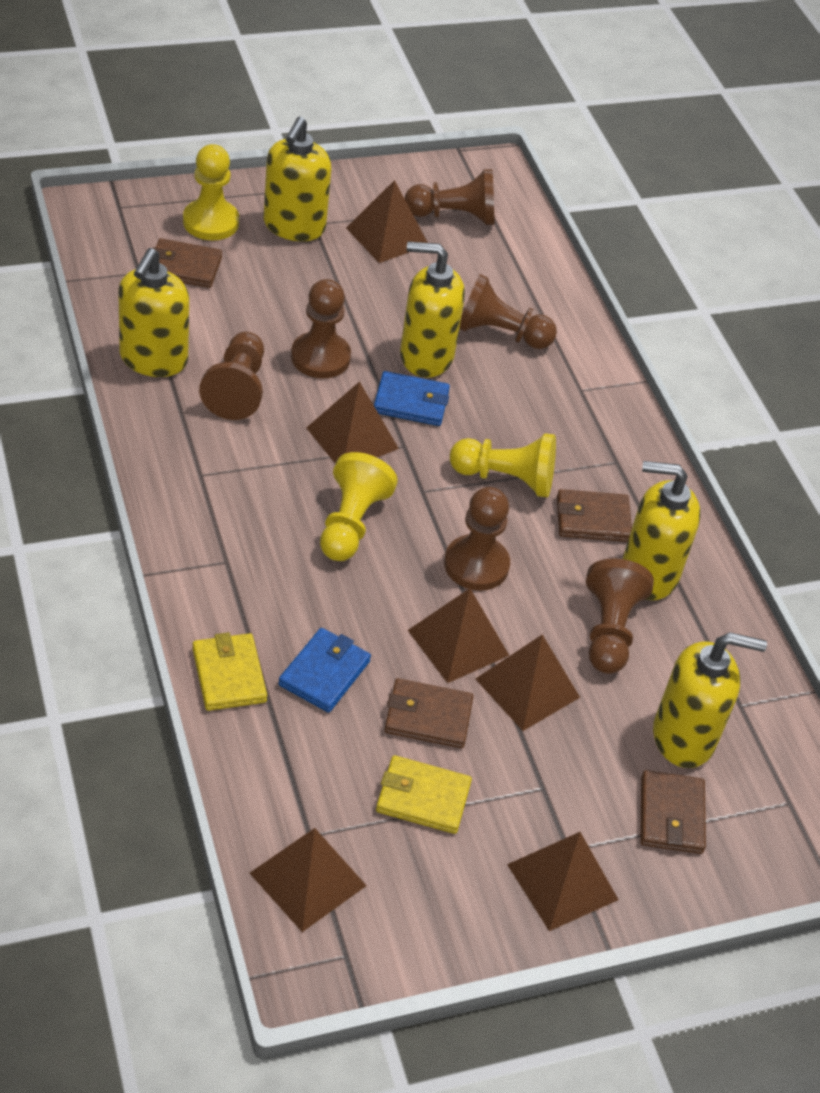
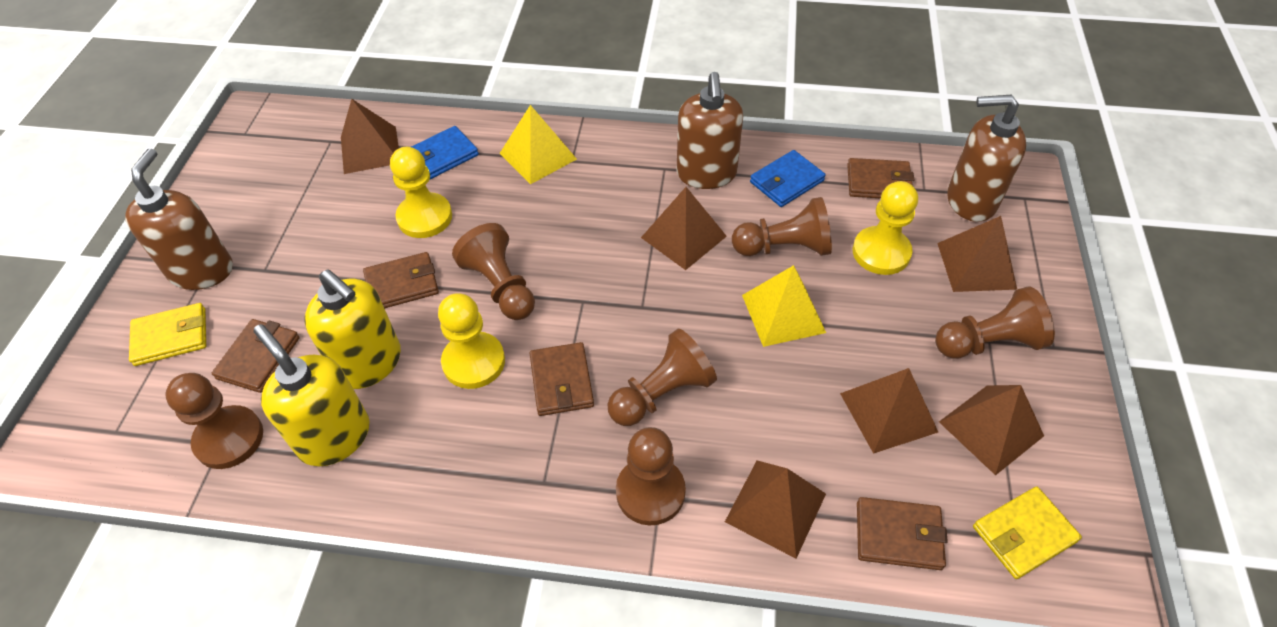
brown soap dispenser: 0 -> 3
brown wallet: 4 -> 5
yellow pyramid: 0 -> 2
yellow soap dispenser: 5 -> 2

